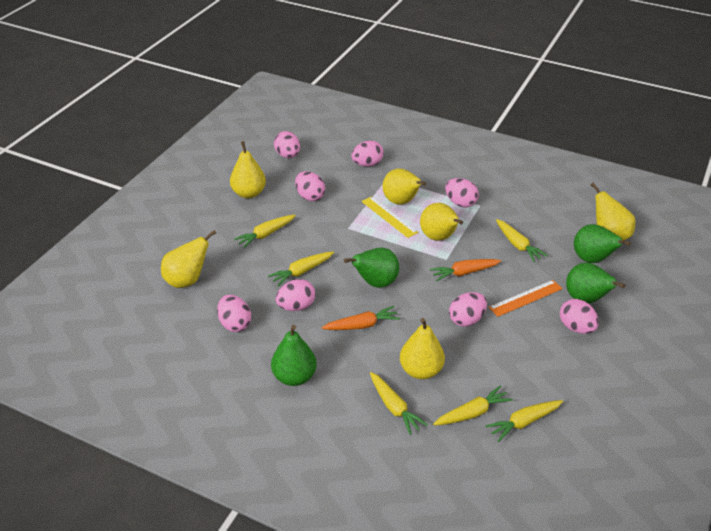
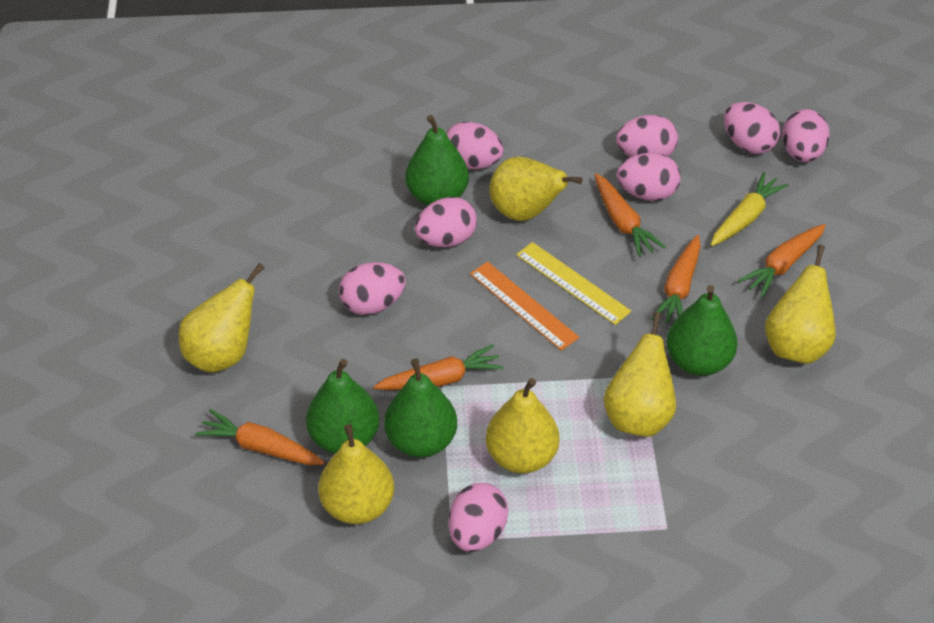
orange carrot: 2 -> 5
yellow carrot: 6 -> 1

